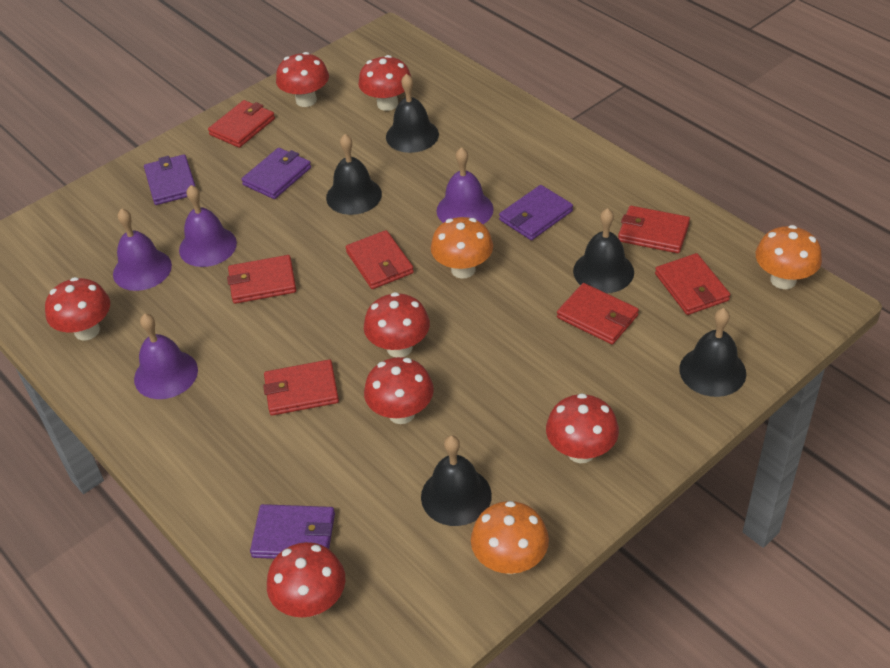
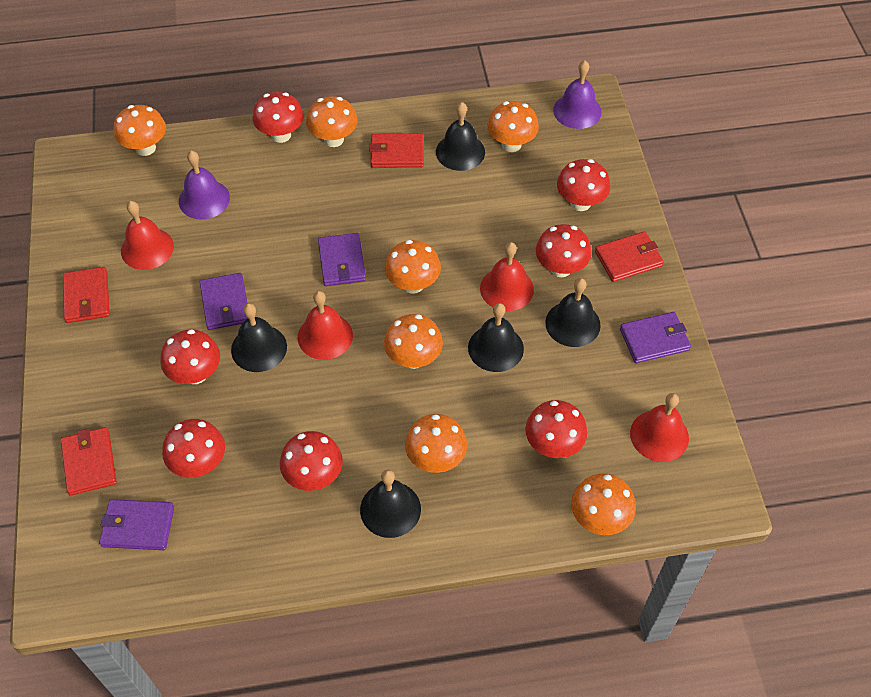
orange mushroom: 3 -> 7
purple bell: 4 -> 2
red bell: 0 -> 4
red wallet: 7 -> 4

